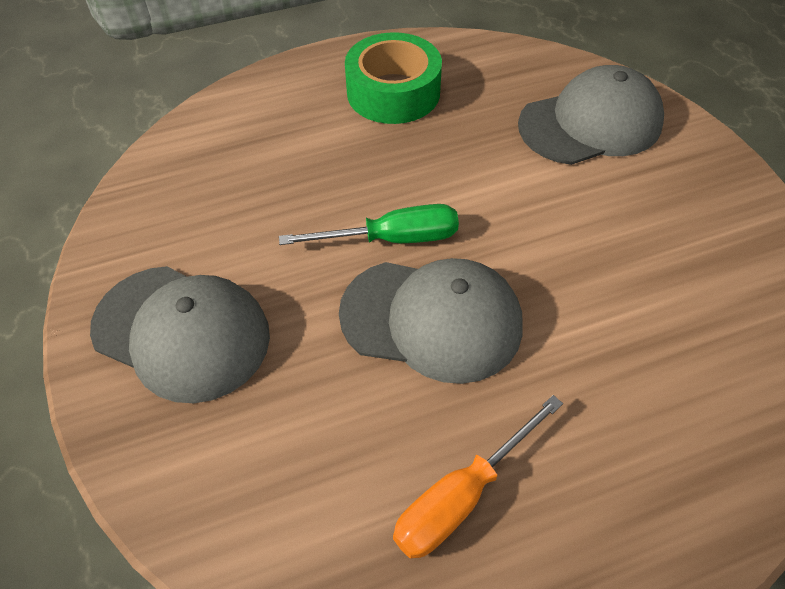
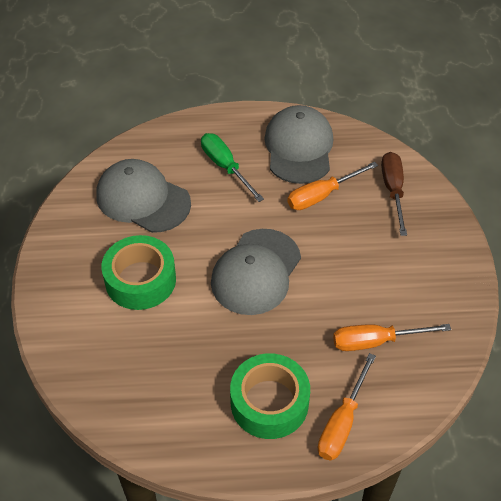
brown screwdriver: 0 -> 1
green tape: 1 -> 2
orange screwdriver: 1 -> 3

